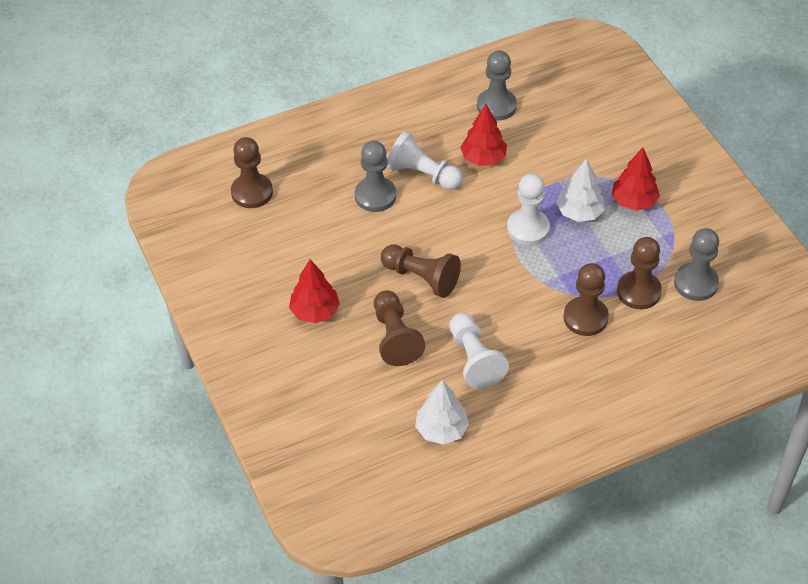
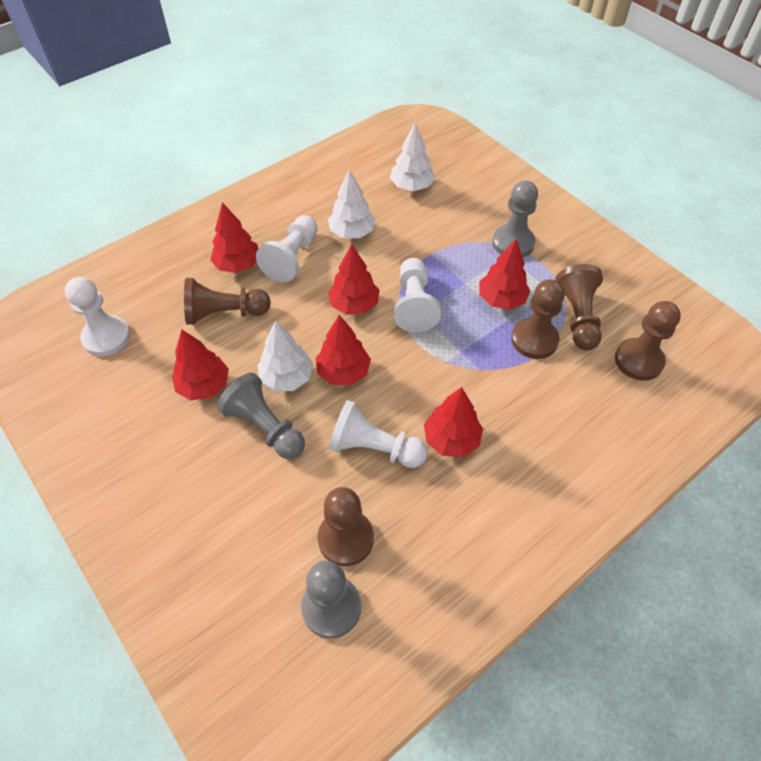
red tree: 3 -> 6
white pawn: 3 -> 4
white tree: 2 -> 3

